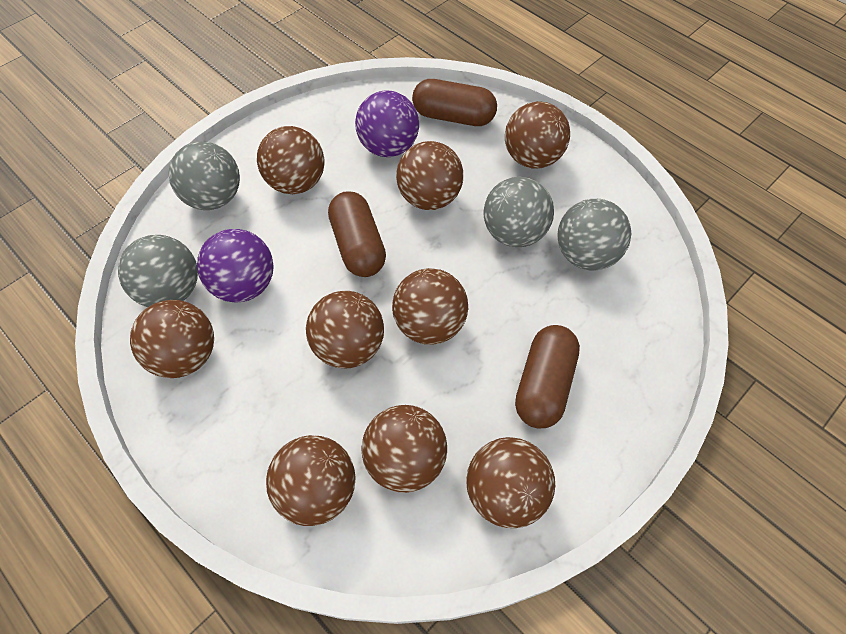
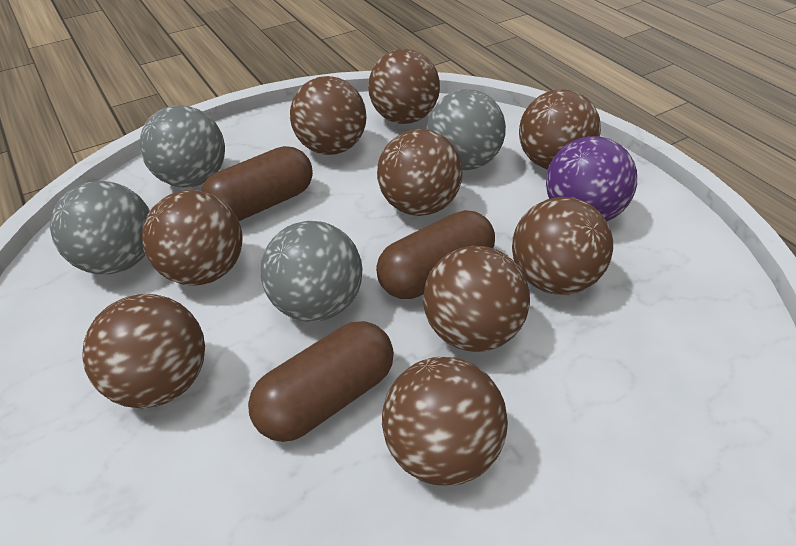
purple ball: 2 -> 1

